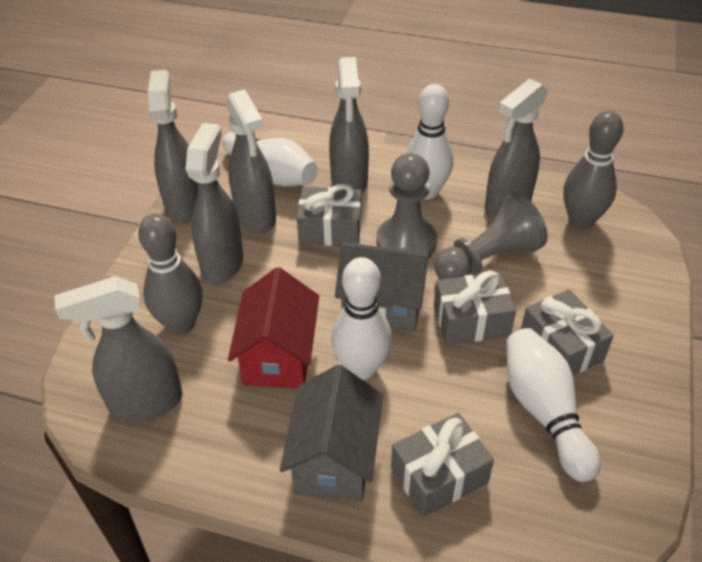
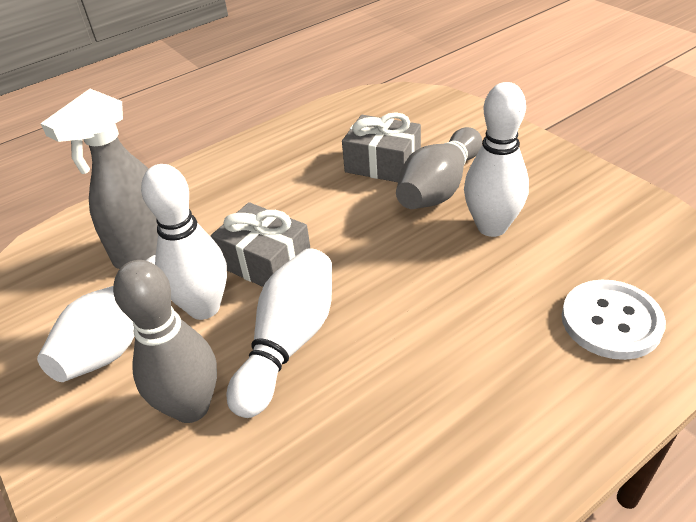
grey gift: 4 -> 2
grey house: 2 -> 0
grey pawn: 2 -> 0
grey spray bottle: 6 -> 1
red house: 1 -> 0
white button: 0 -> 1

